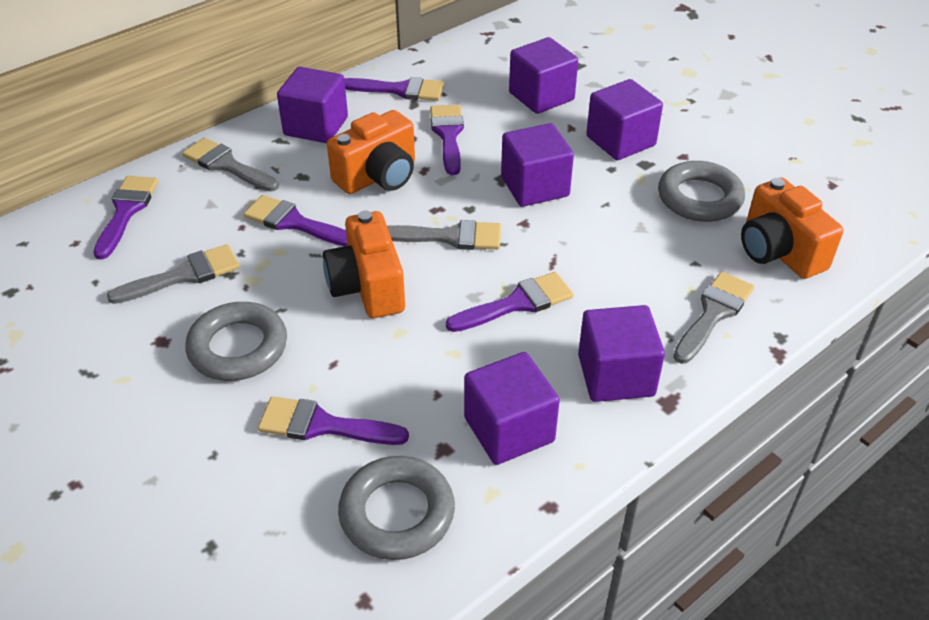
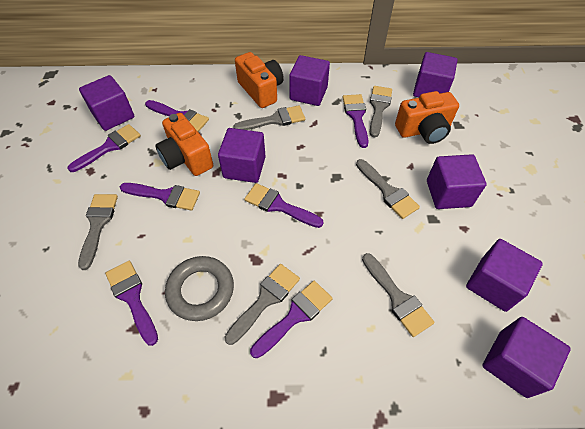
grey brush: 4 -> 6
grey ring: 3 -> 1
purple brush: 6 -> 7
purple cube: 6 -> 7

